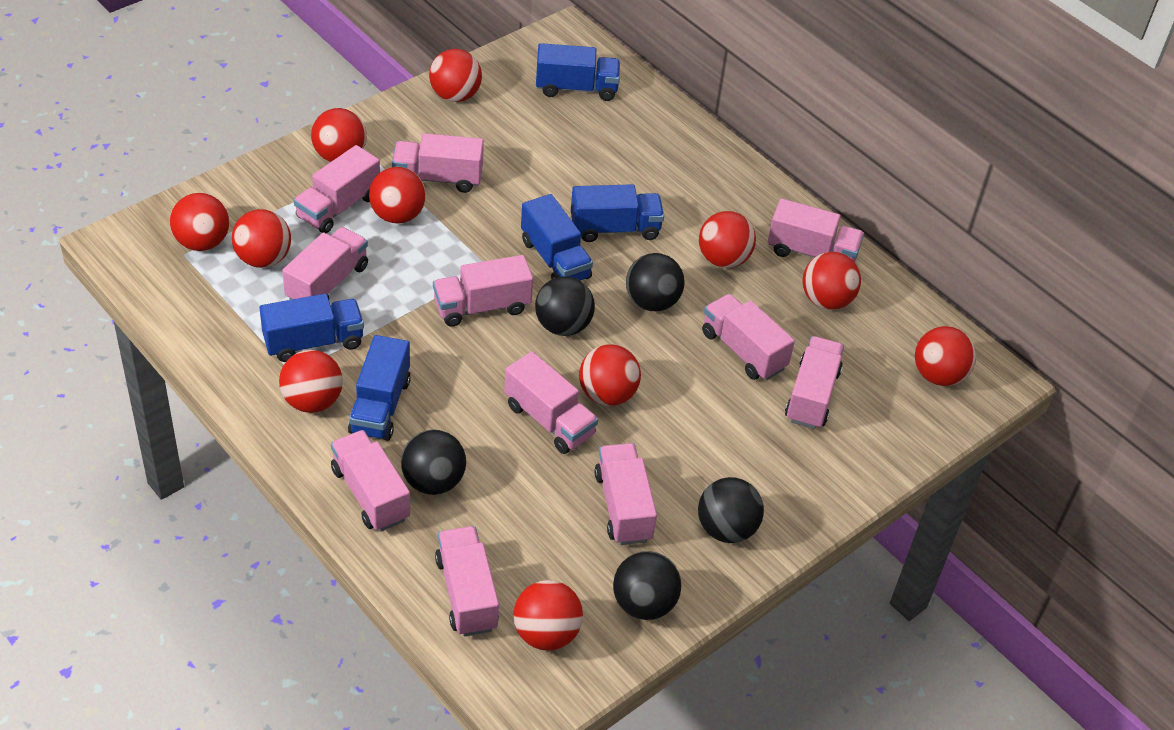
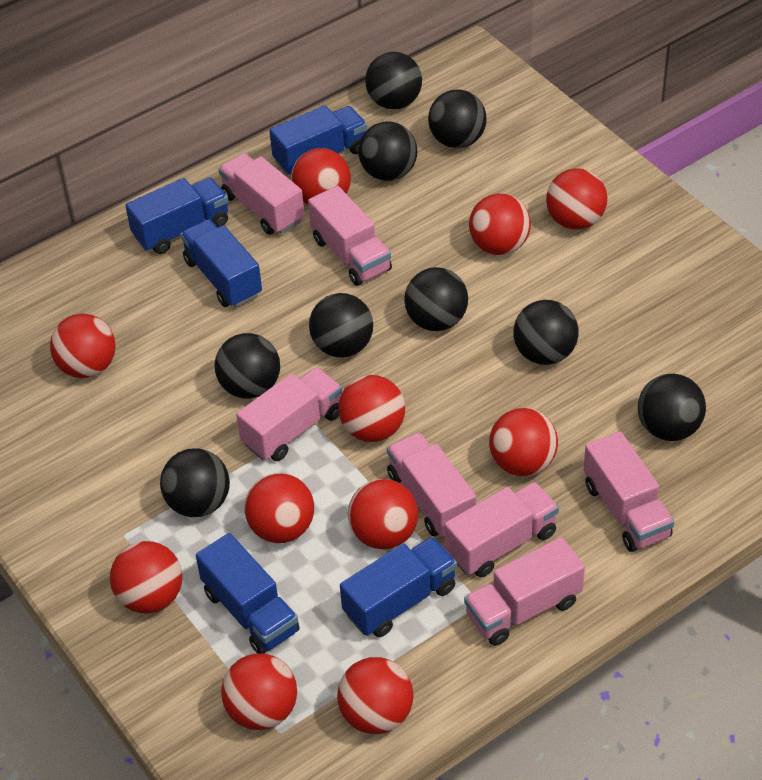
black ball: 5 -> 9
pink truck: 11 -> 7

